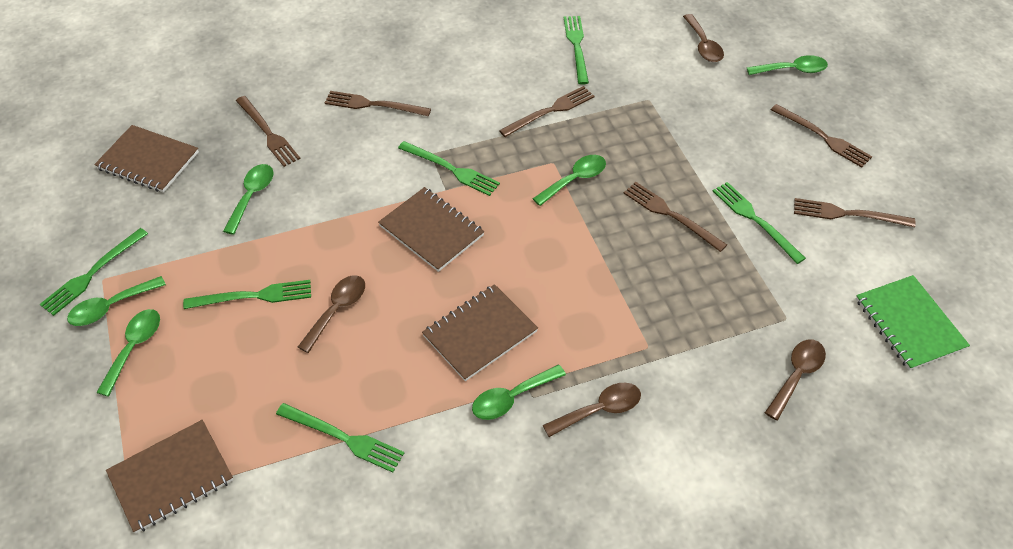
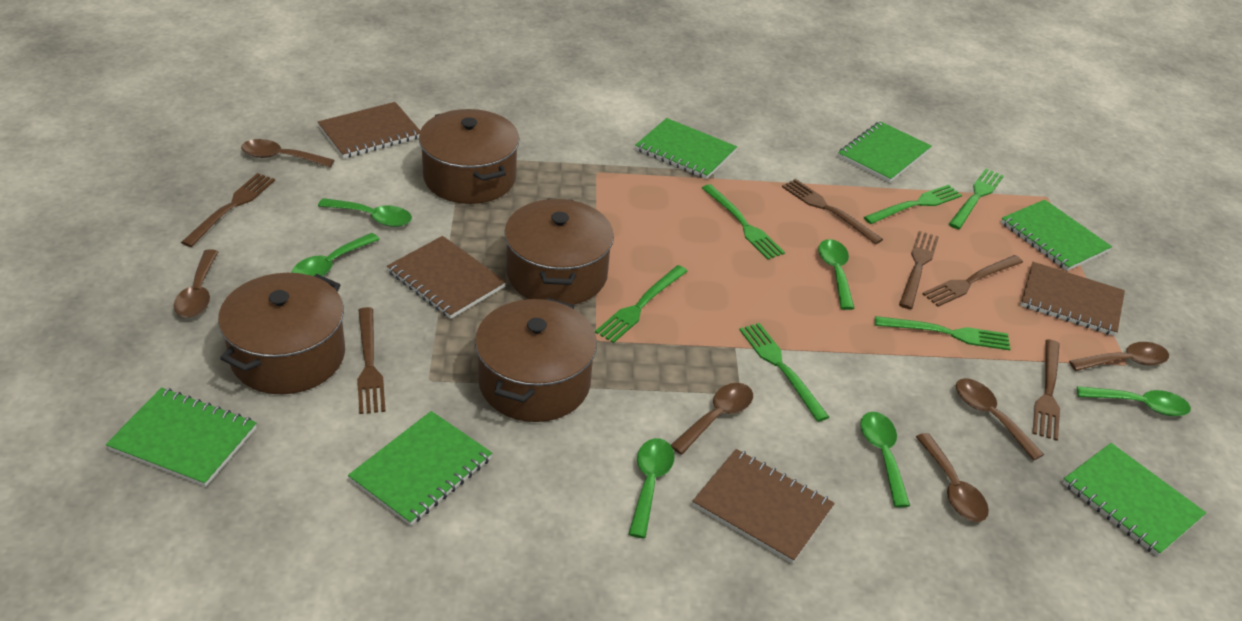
brown pot: 0 -> 4
brown spoon: 4 -> 6
green notebook: 1 -> 6

